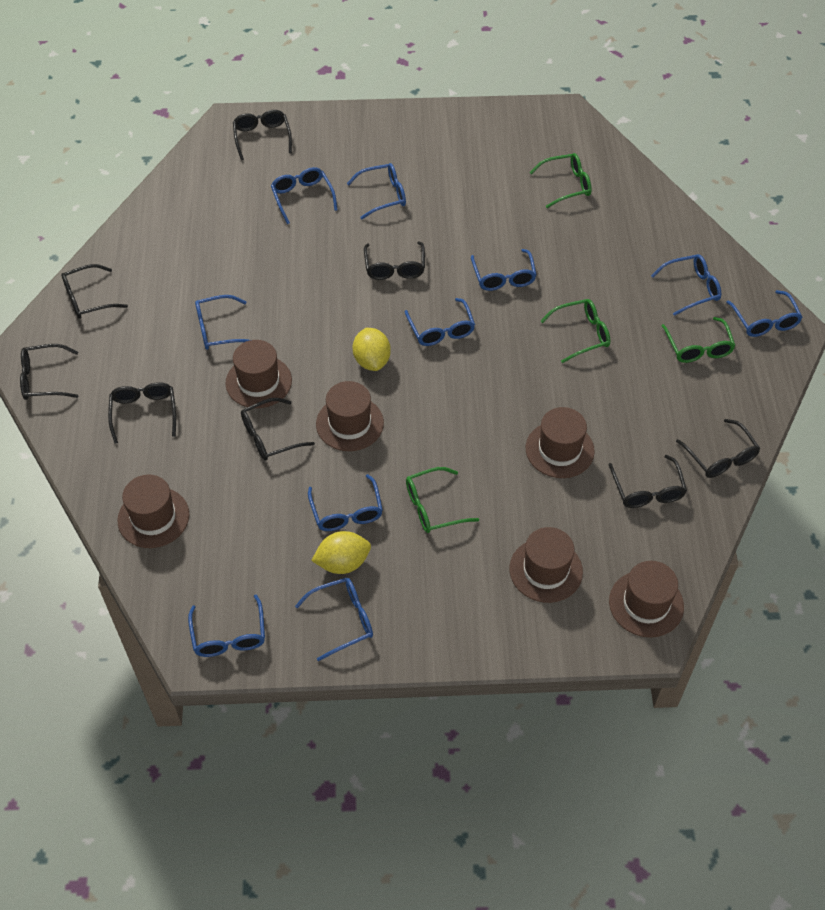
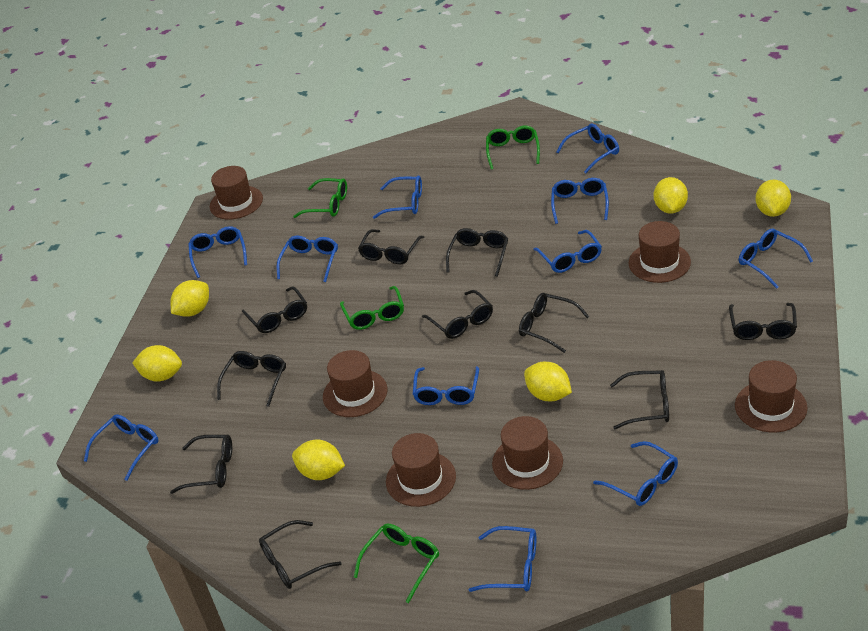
black glasses: 8 -> 10
blue glasses: 10 -> 11
yellow lemon: 2 -> 6

